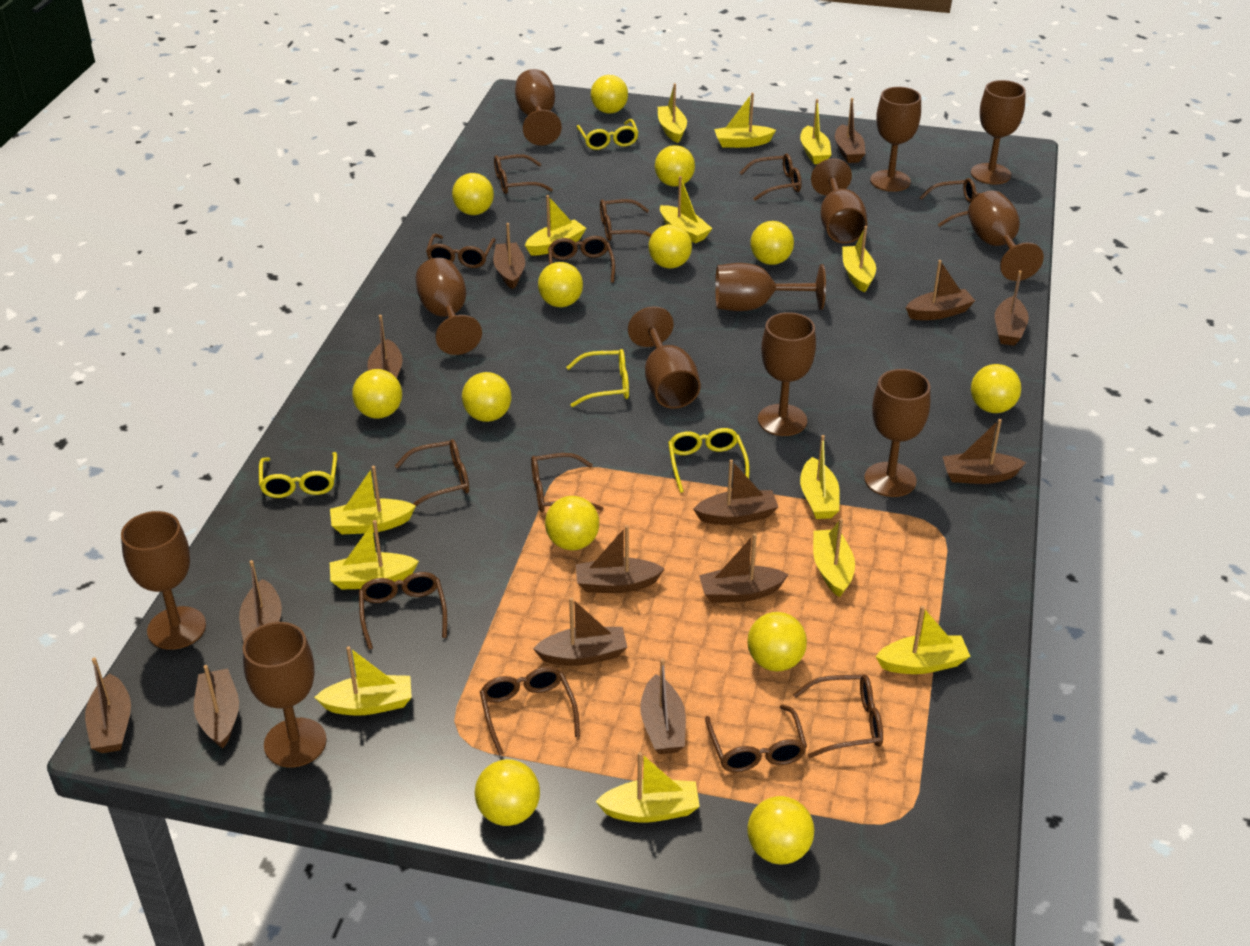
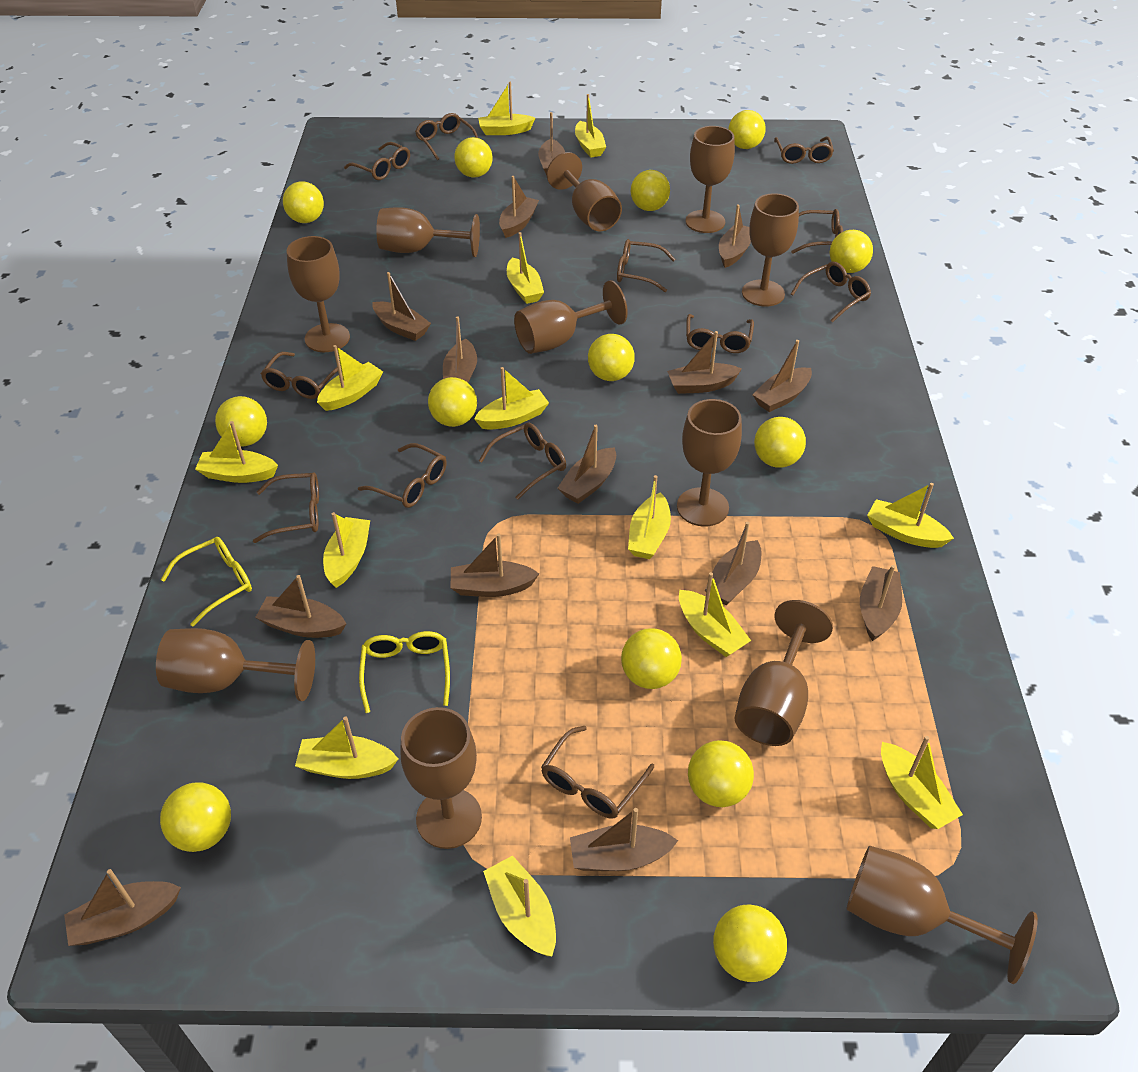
brown goblet: 12 -> 11
yellow glasses: 4 -> 2

